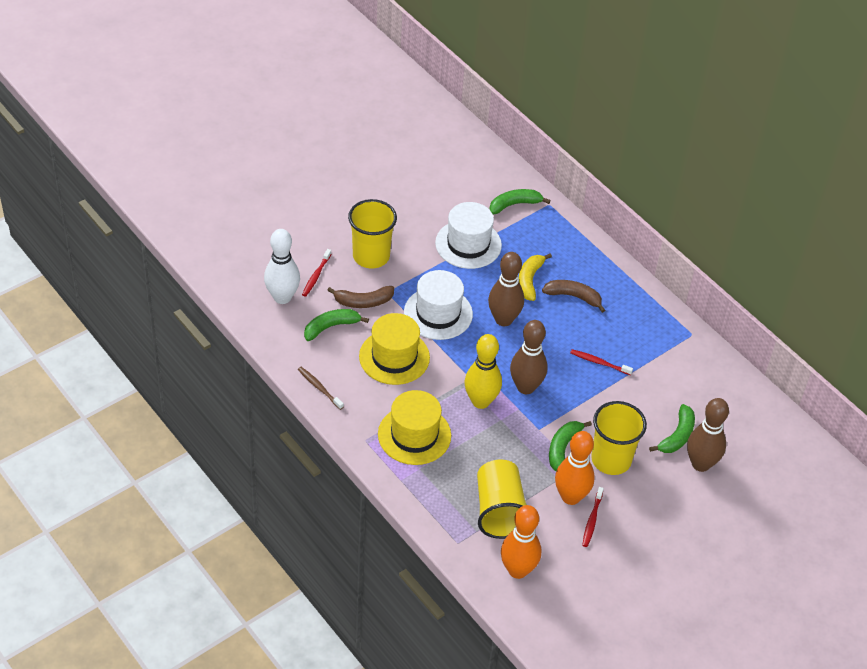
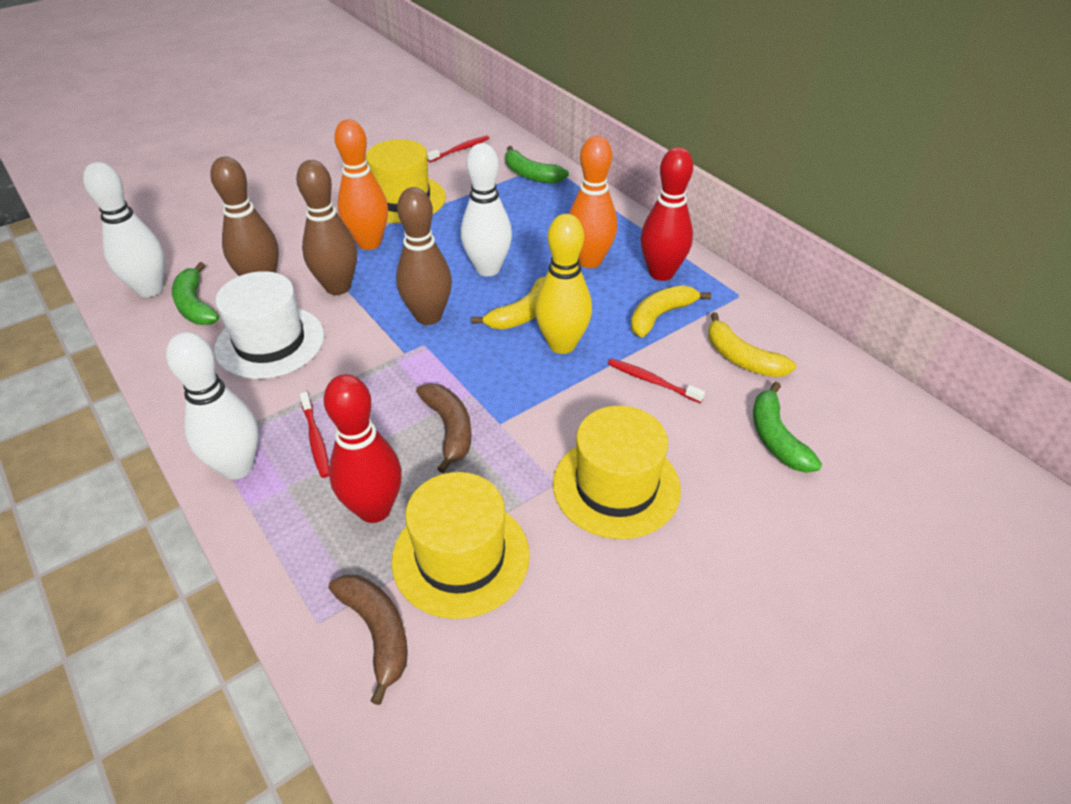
brown toothbrush: 1 -> 0
green banana: 4 -> 3
red bowling pin: 0 -> 2
white bowling pin: 1 -> 3
white hat: 2 -> 1
yellow banana: 1 -> 3
yellow cup: 3 -> 0
yellow hat: 2 -> 3

